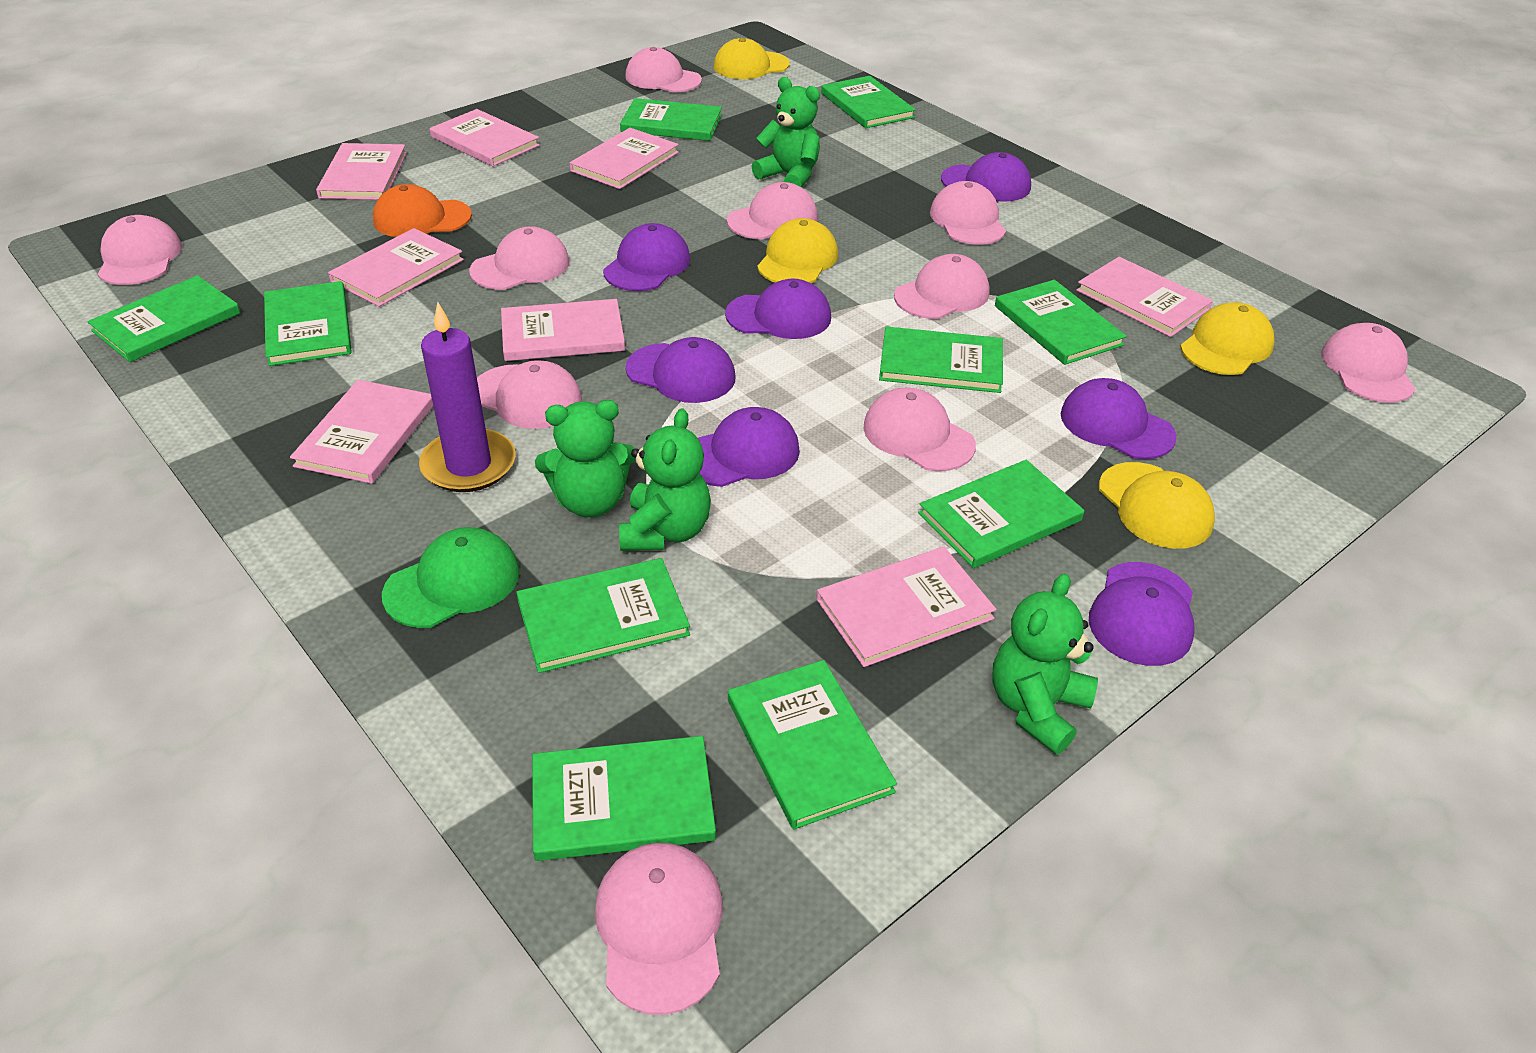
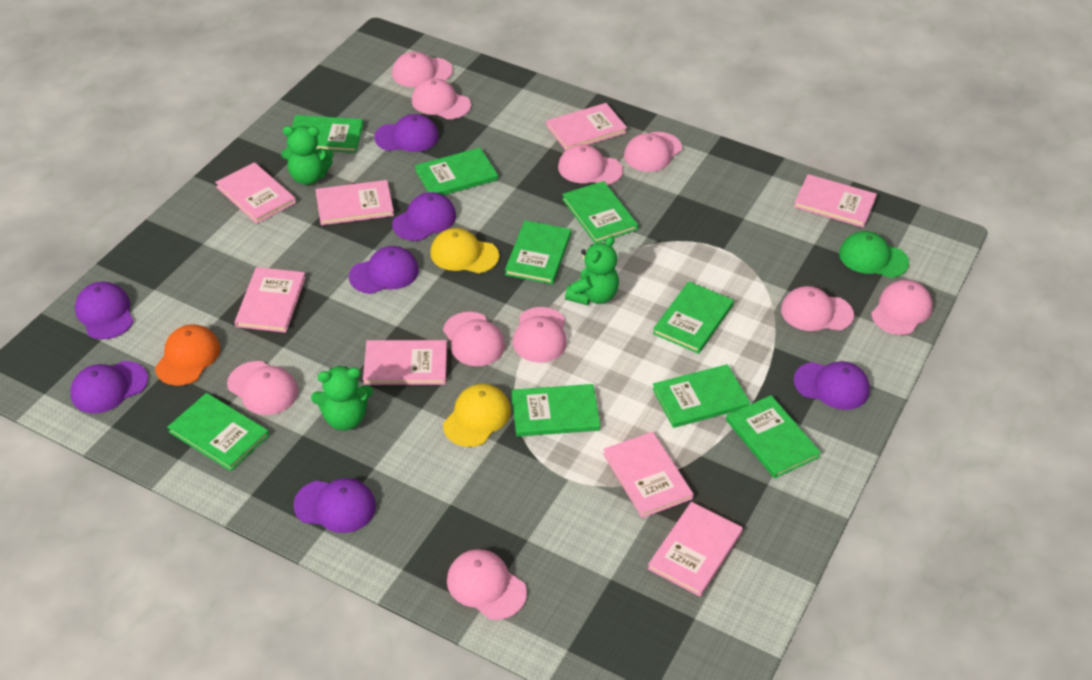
green book: 10 -> 9
green teddy bear: 4 -> 3
purple candle: 1 -> 0
yellow cap: 4 -> 2

